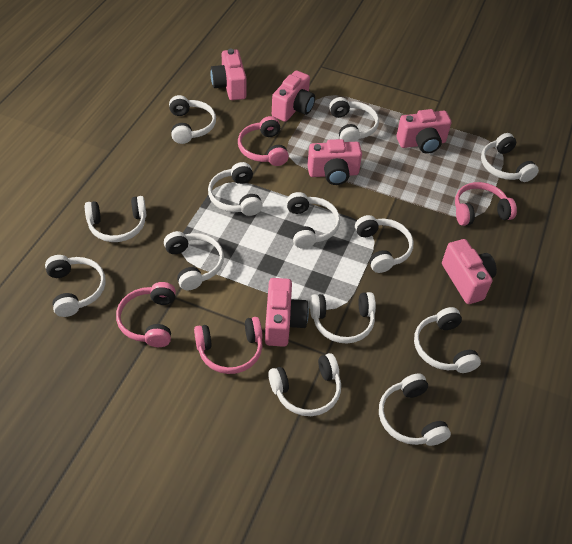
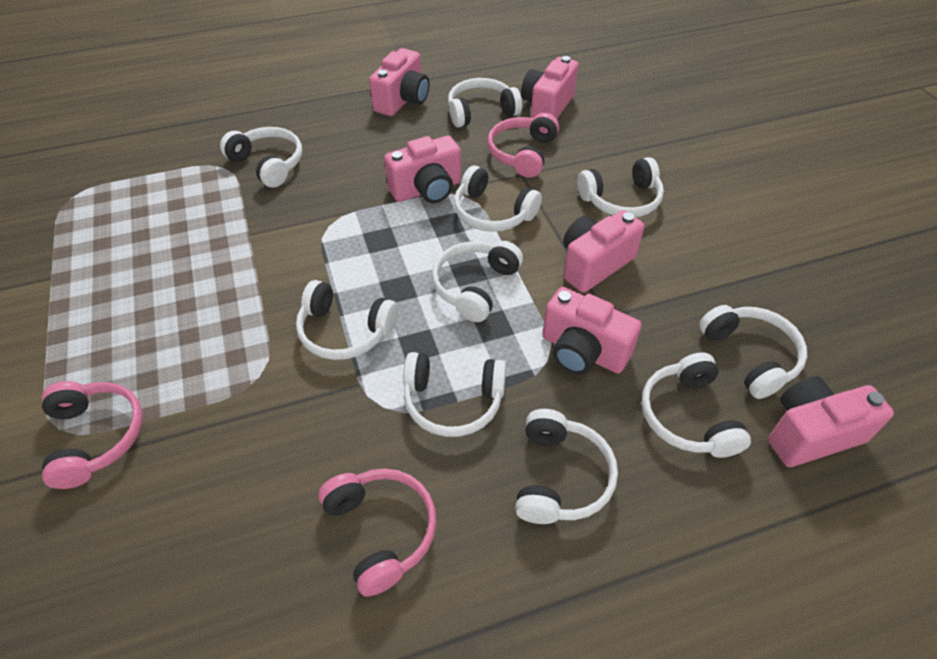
pink headphones: 4 -> 3
white headphones: 13 -> 10

